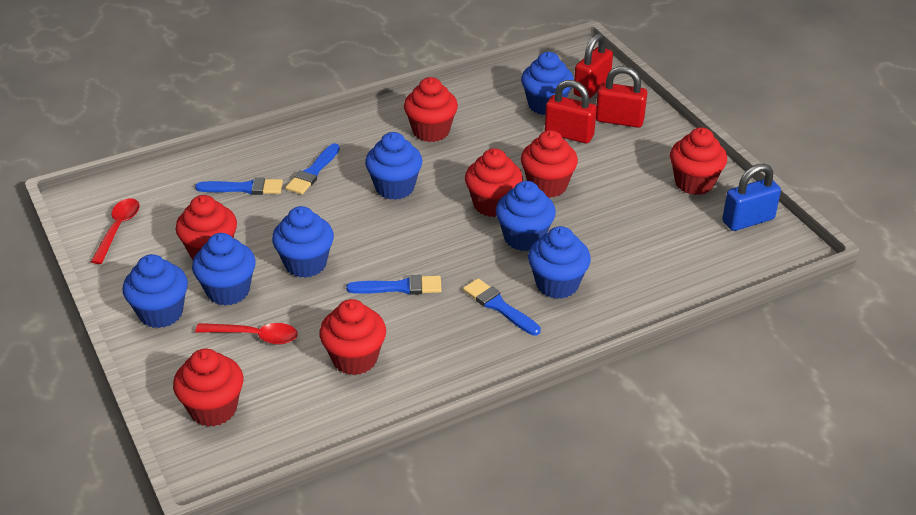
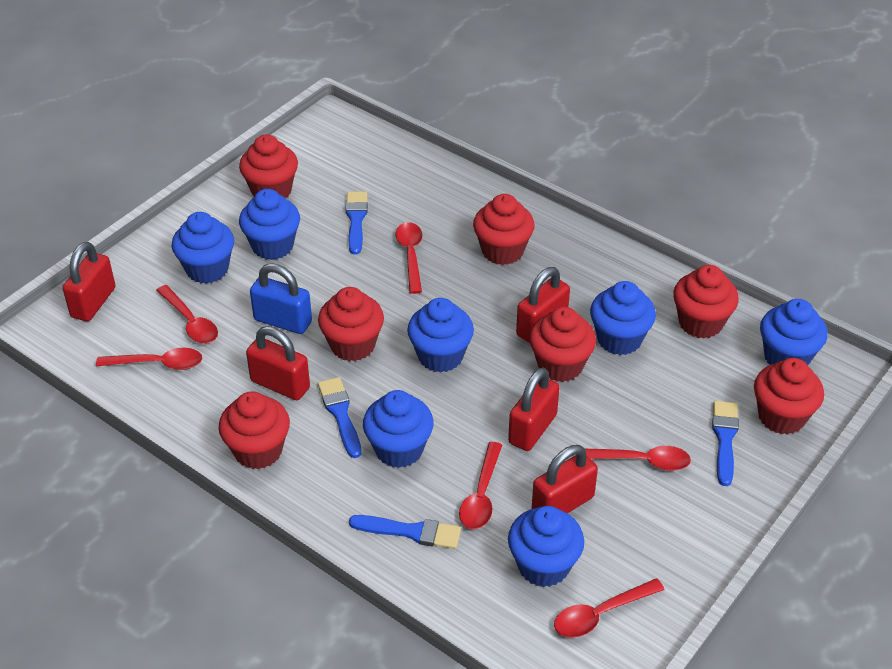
red padlock: 3 -> 5
red spoon: 2 -> 6

